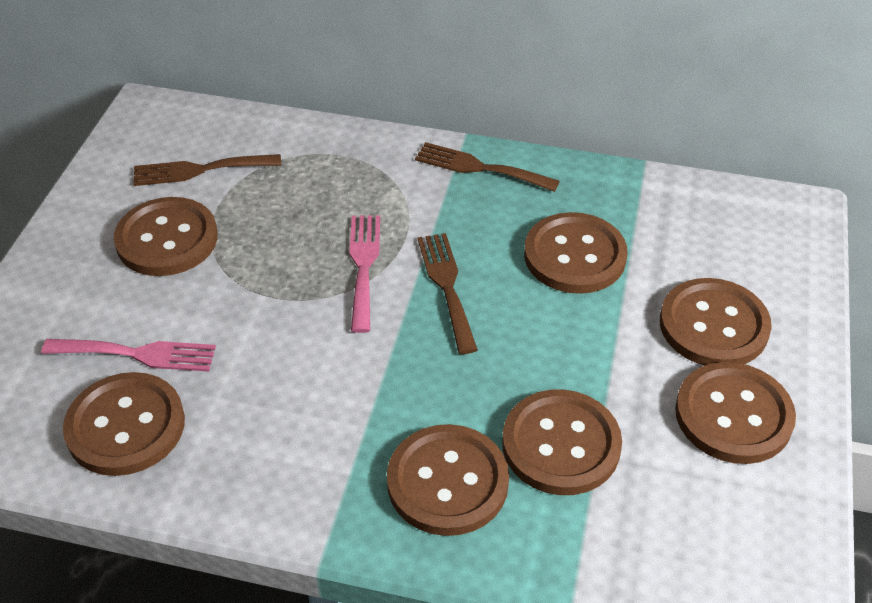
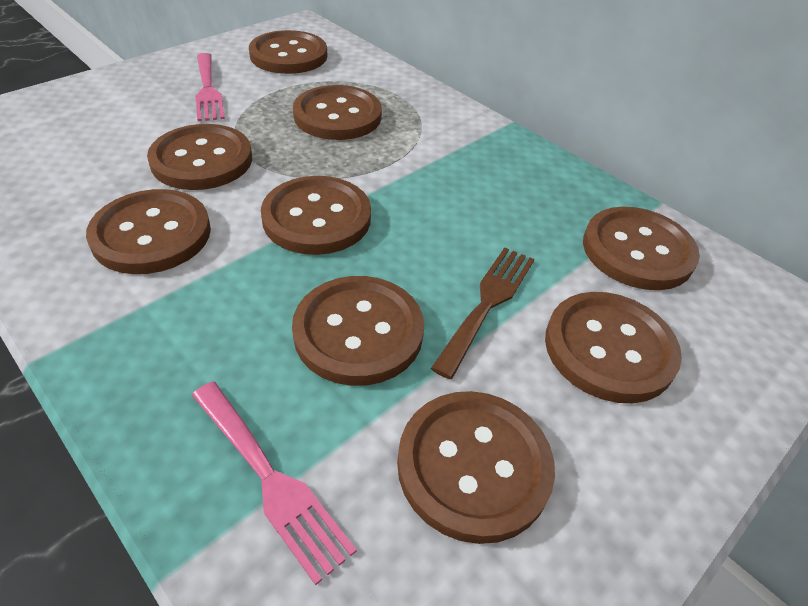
brown button: 7 -> 9
brown fork: 3 -> 1

